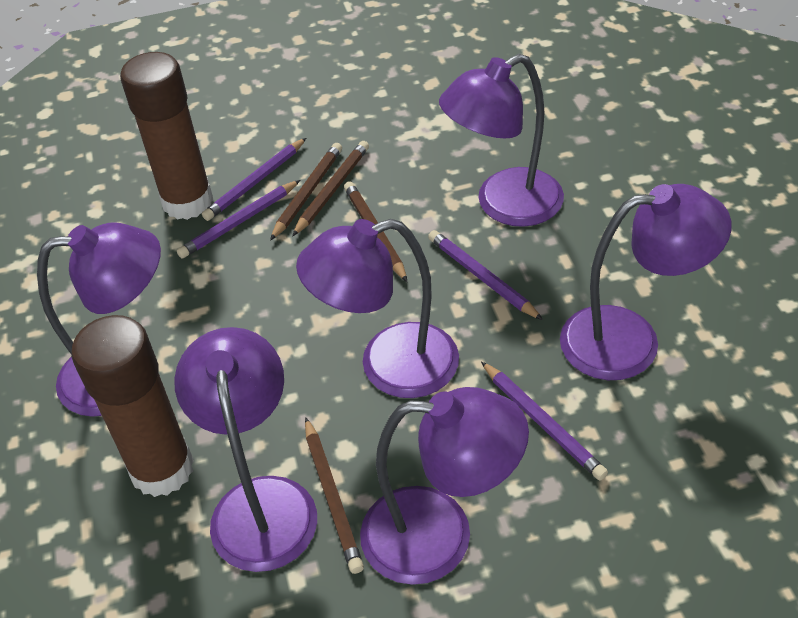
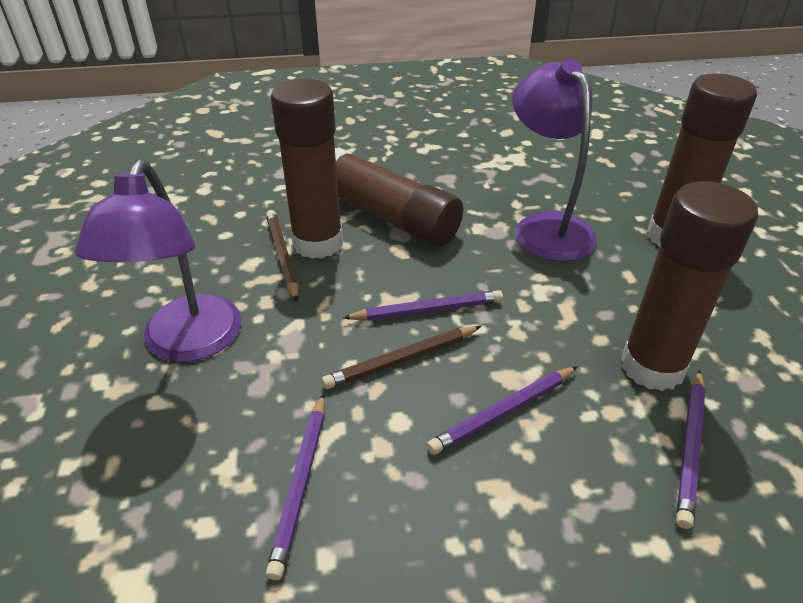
brown glue stick: 2 -> 4
brown pencil: 4 -> 2
purple lamp: 6 -> 2

